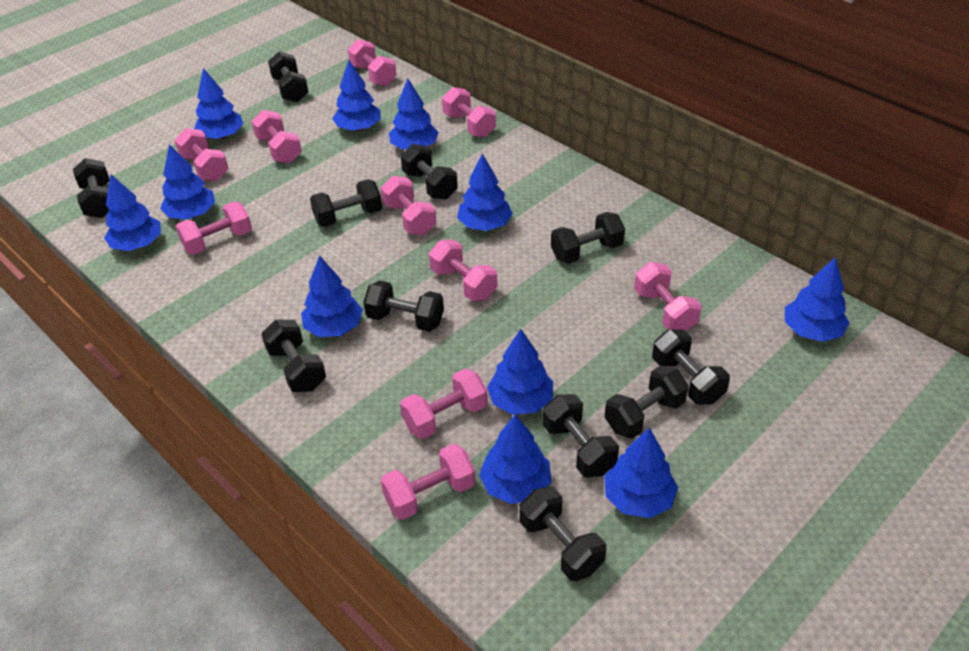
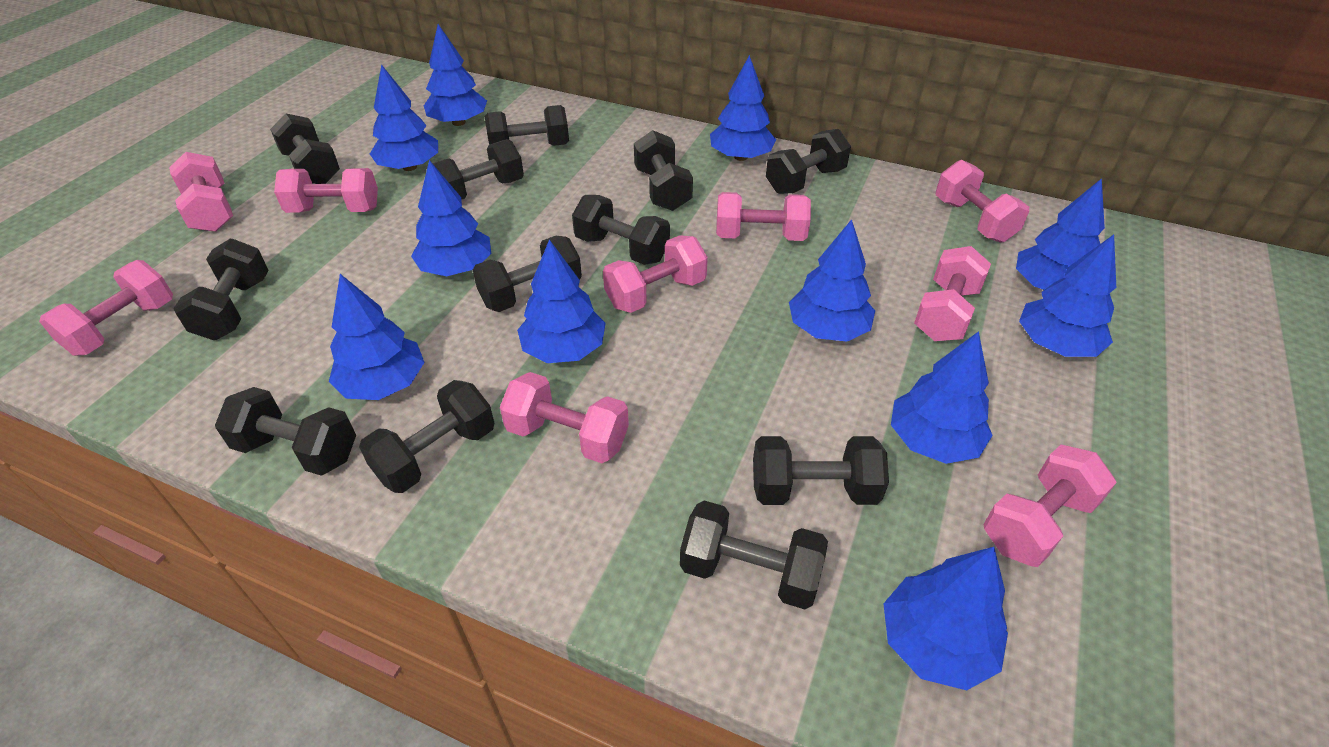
black dumbbell: 11 -> 12
pink dumbbell: 10 -> 9

